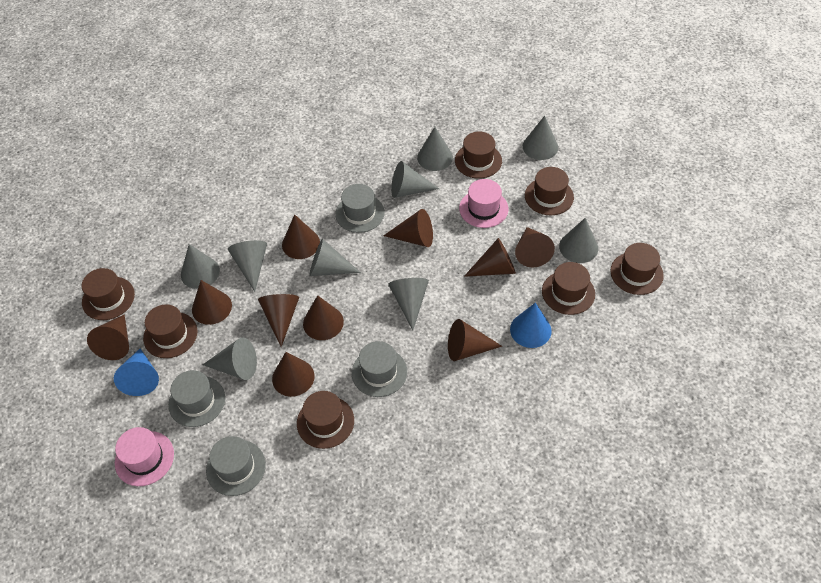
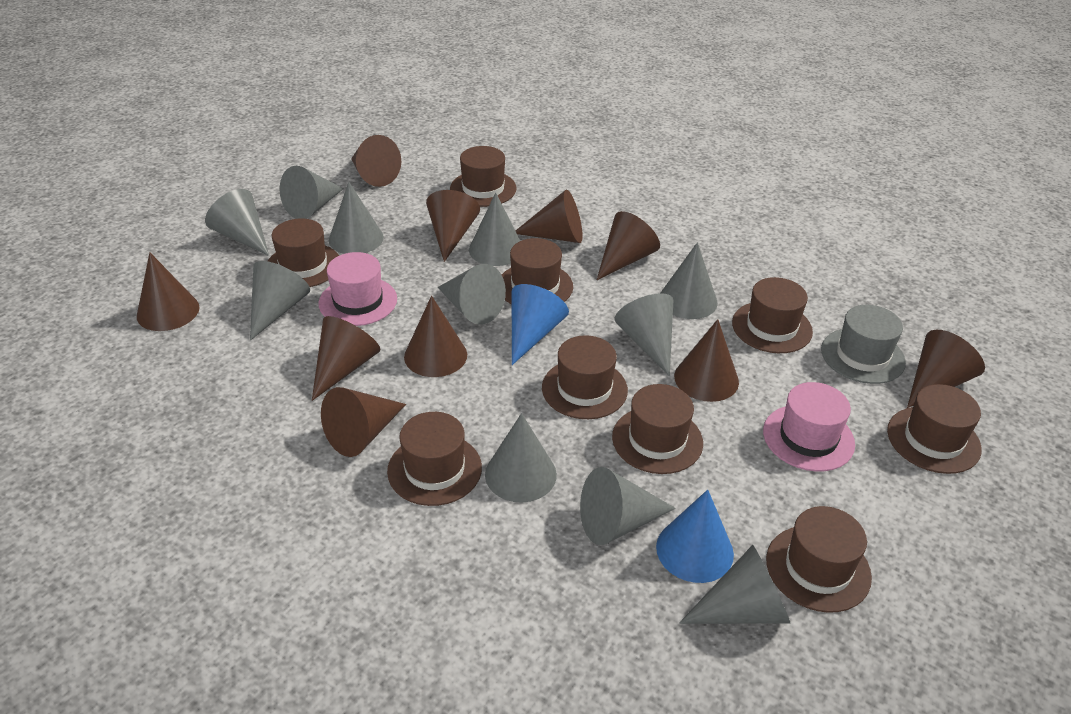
brown hat: 7 -> 9
grey cone: 9 -> 11
grey hat: 4 -> 1

